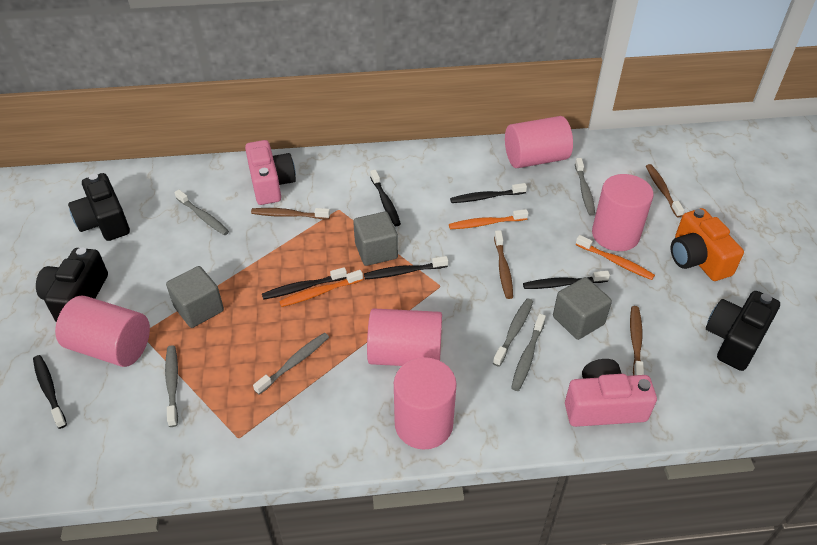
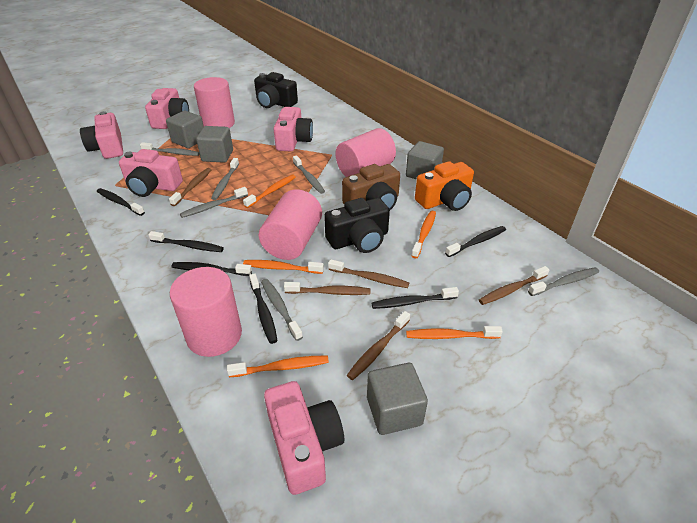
black camera: 3 -> 2
brown camera: 0 -> 1
brown toothbrush: 4 -> 5
grey cube: 3 -> 4
orange toothbrush: 3 -> 5
pink camera: 2 -> 5
pink cylinder: 5 -> 4

